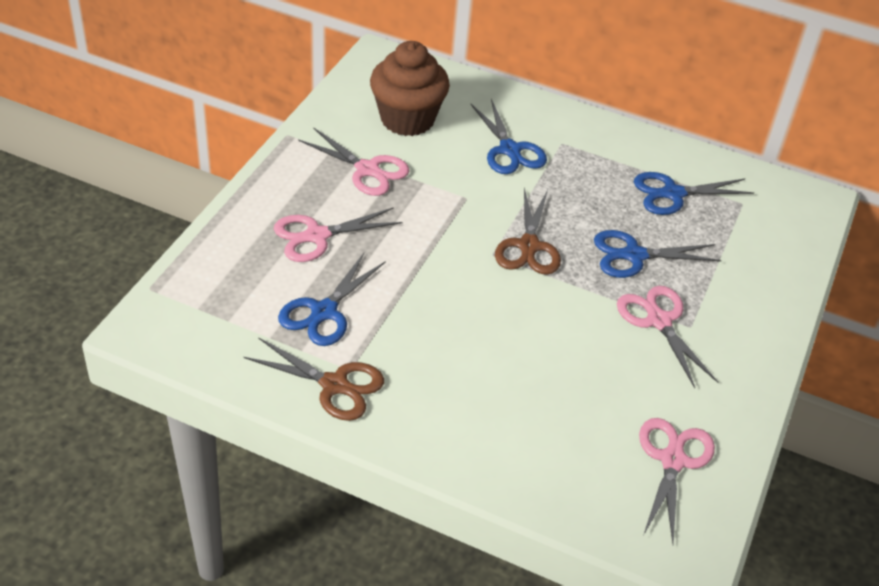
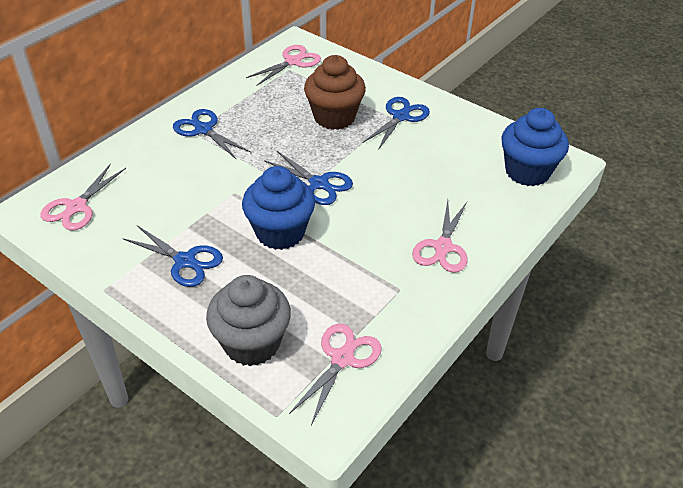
blue cupcake: 0 -> 2
brown scissors: 2 -> 0
grey cupcake: 0 -> 1

